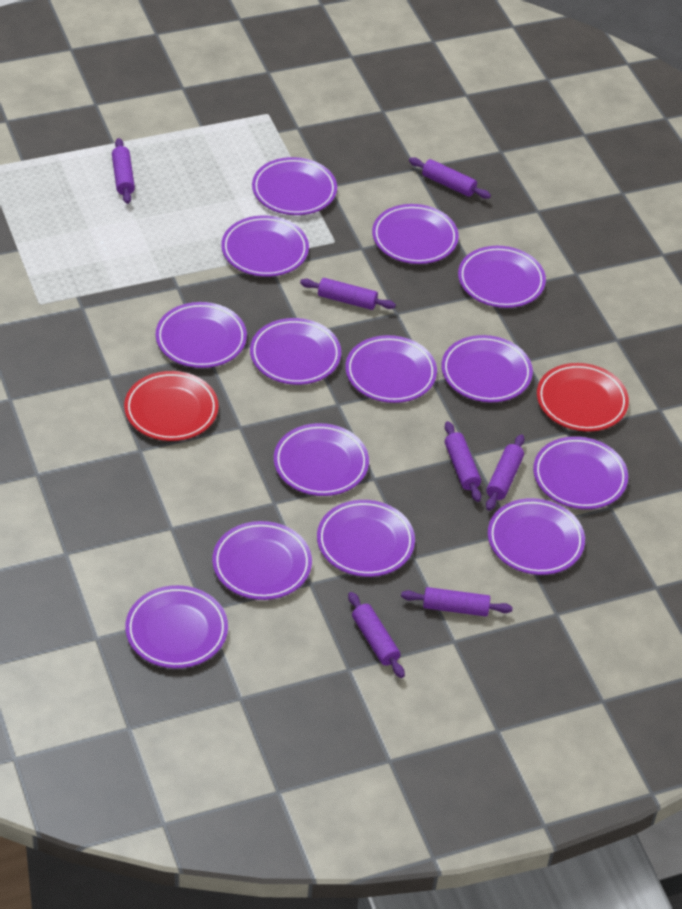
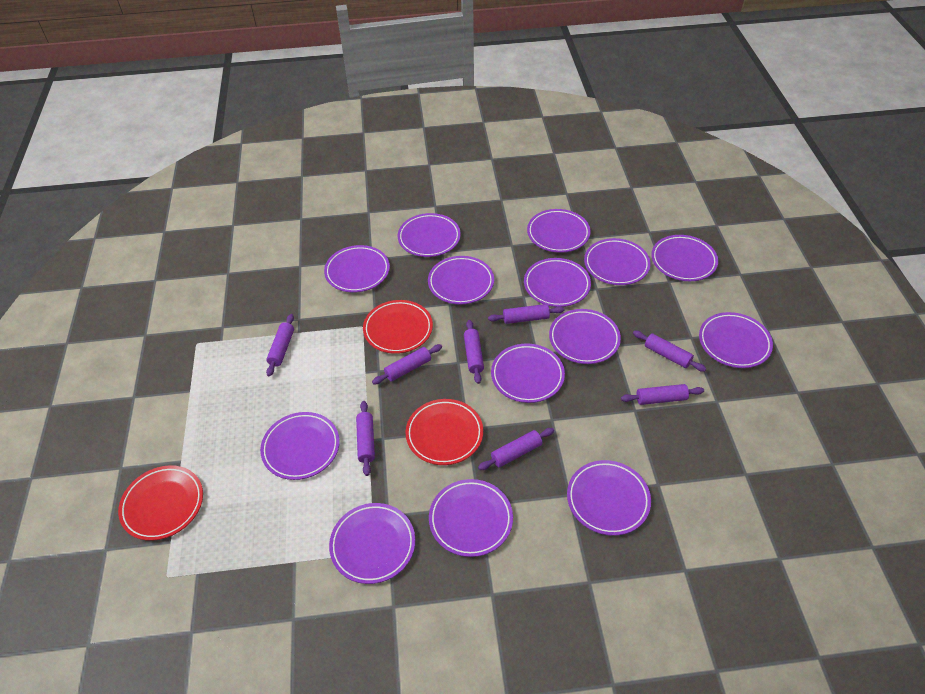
purple rolling pin: 7 -> 8
red plate: 2 -> 3

